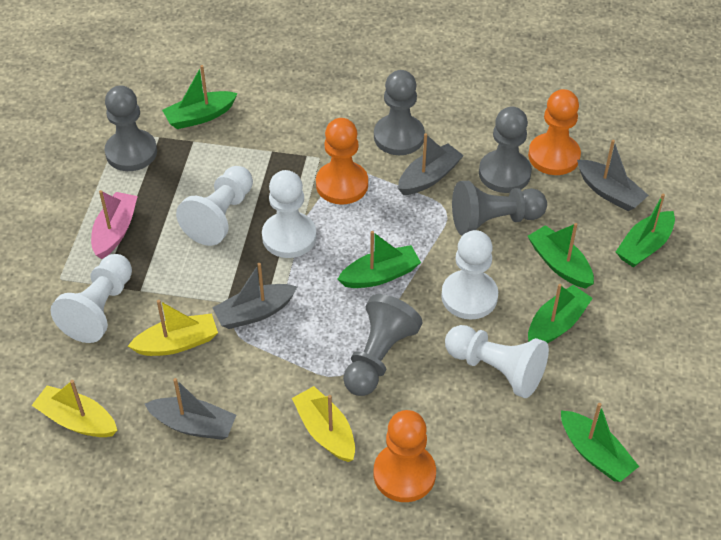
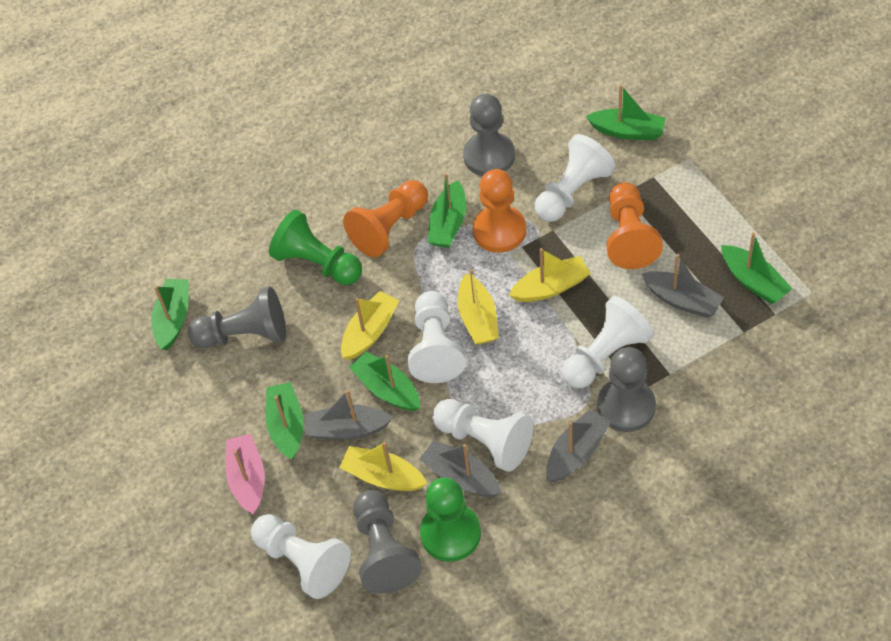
green pawn: 0 -> 2
grey pawn: 5 -> 4
yellow boat: 3 -> 4

